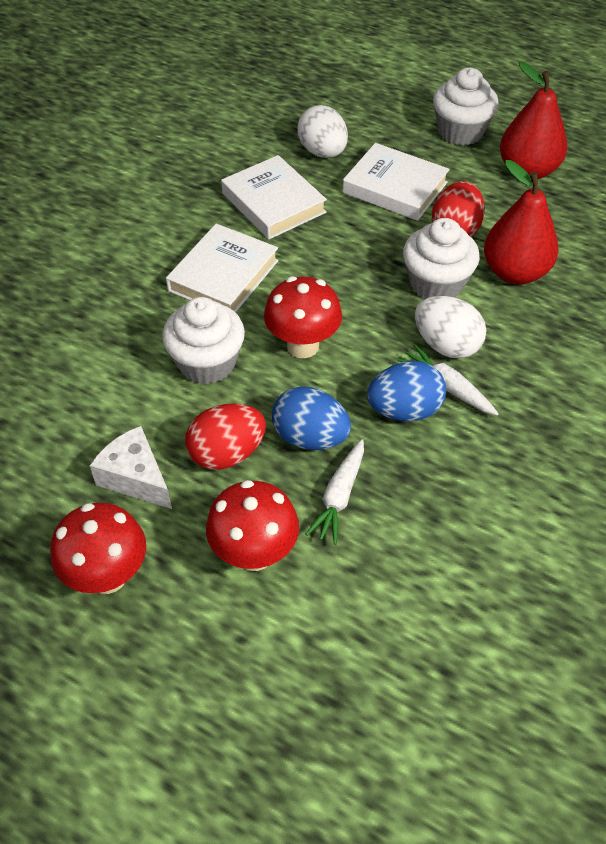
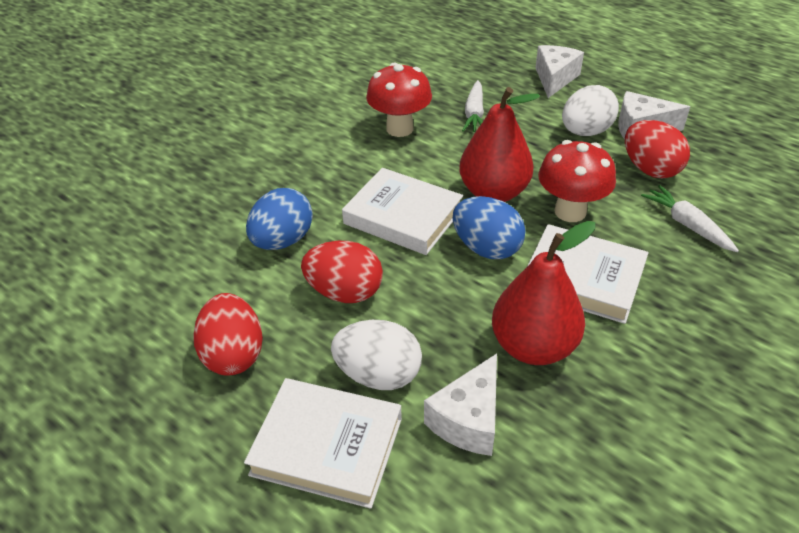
red egg: 2 -> 3
red mushroom: 3 -> 2
white cheese: 1 -> 3
white cupcake: 3 -> 0

